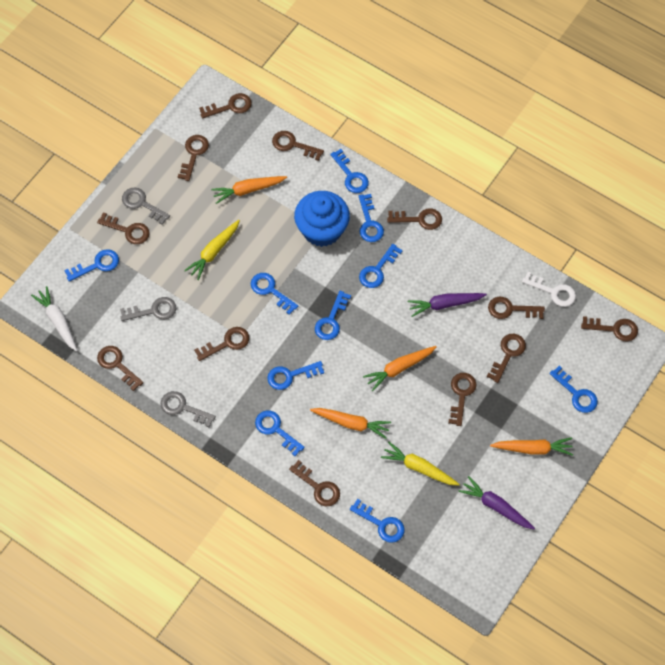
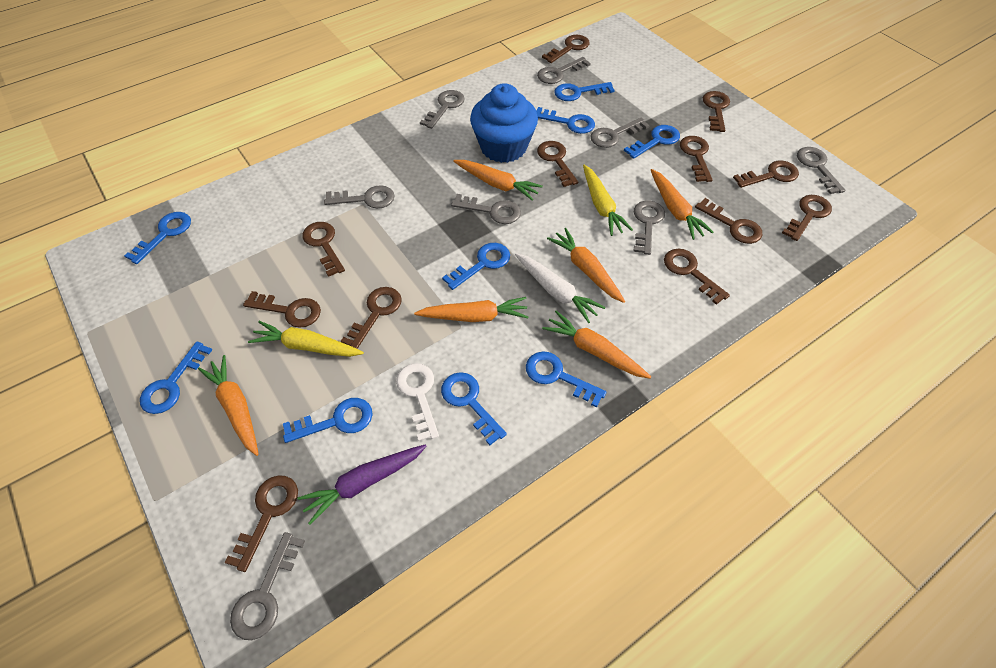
blue key: 10 -> 9
grey key: 3 -> 8
orange carrot: 4 -> 6
purple carrot: 2 -> 1

